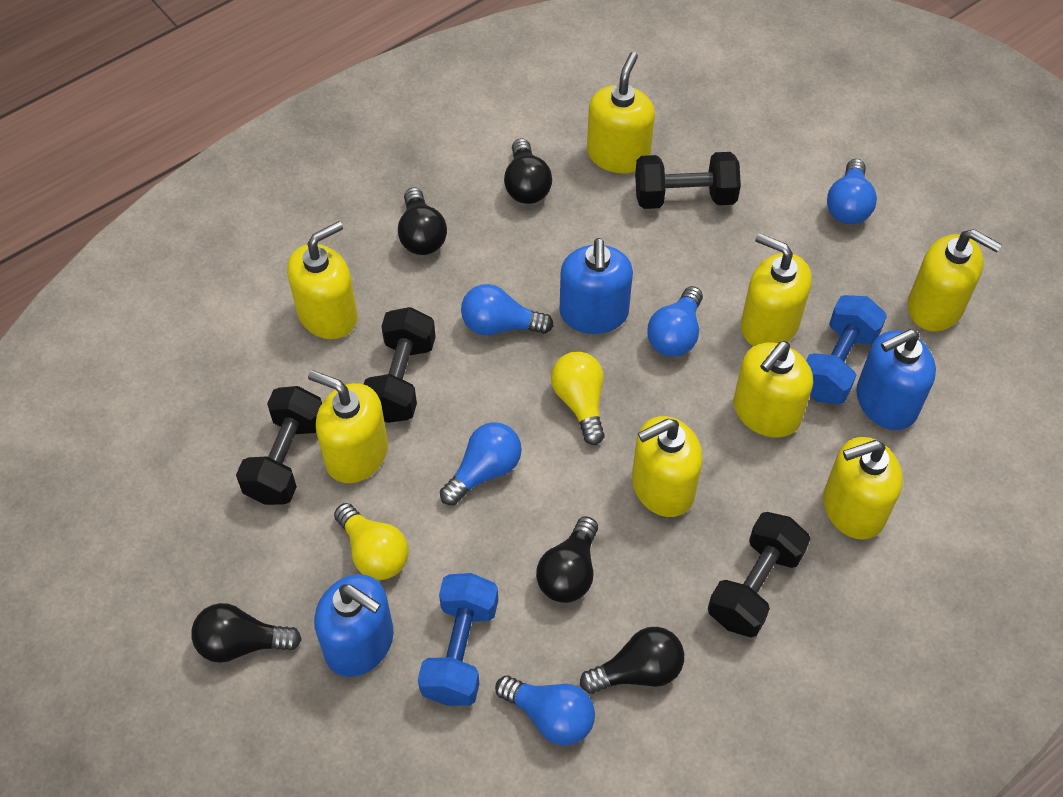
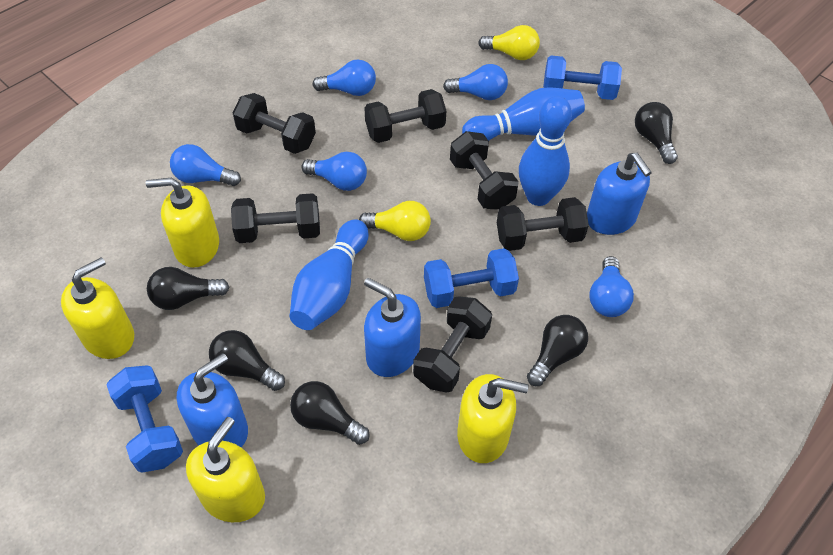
black dumbbell: 4 -> 6
blue bowling pin: 0 -> 3
blue dumbbell: 2 -> 3
yellow soap dispenser: 8 -> 4

